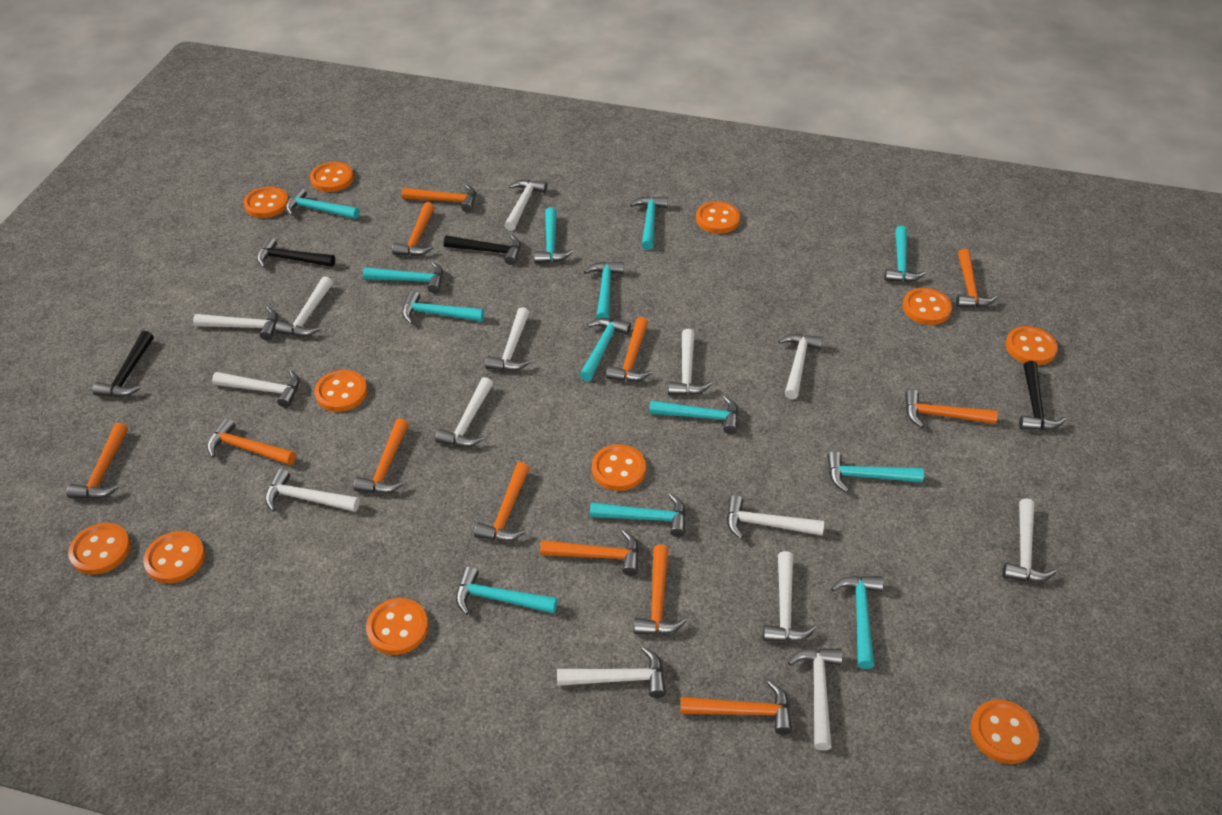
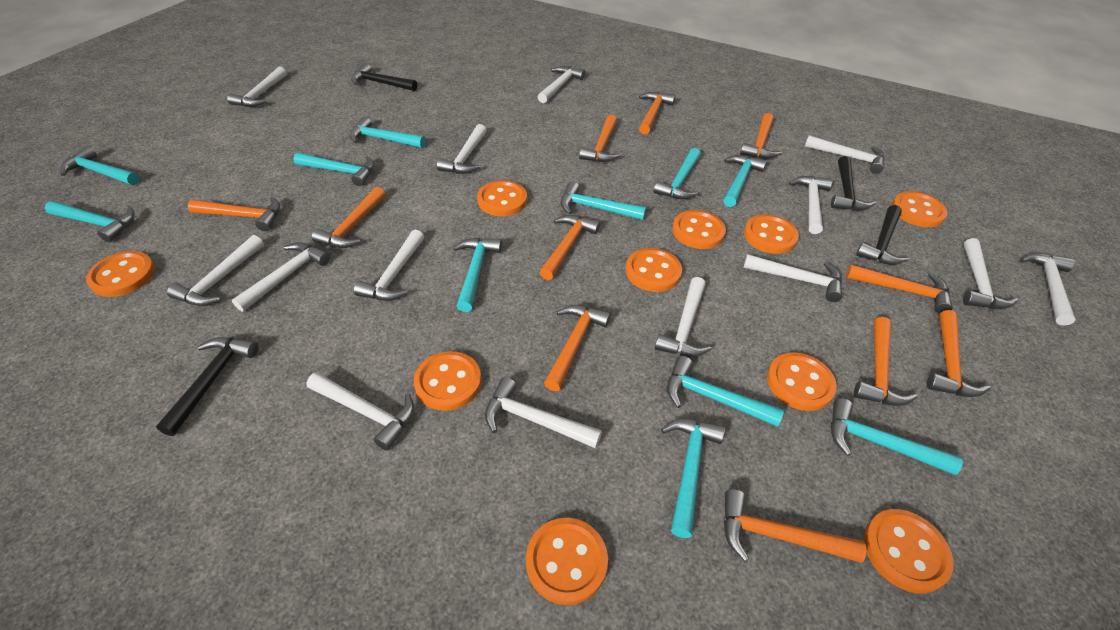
orange button: 11 -> 10
orange hammer: 12 -> 11
turquoise hammer: 13 -> 11

